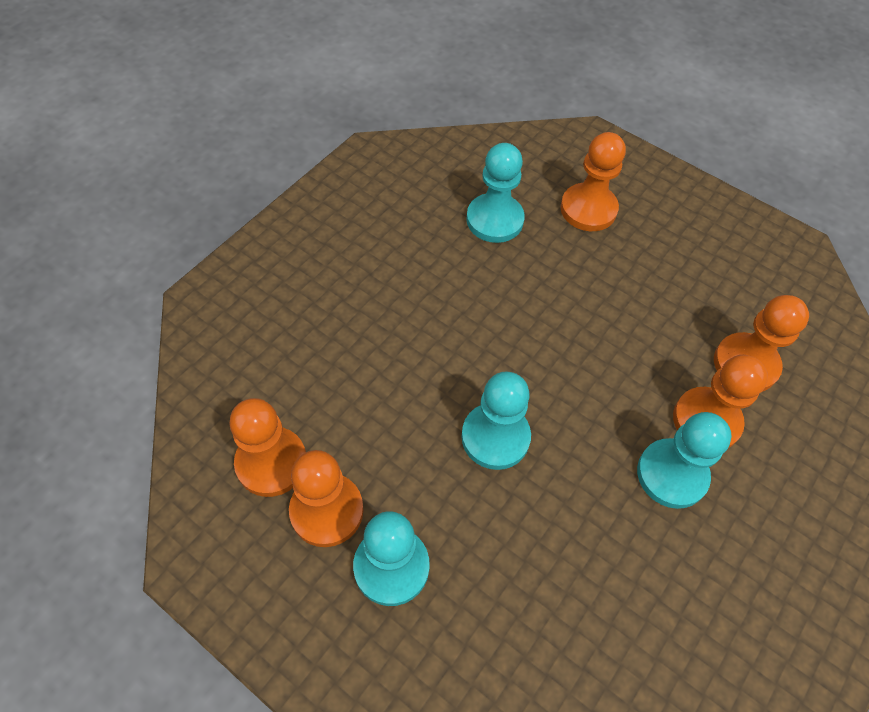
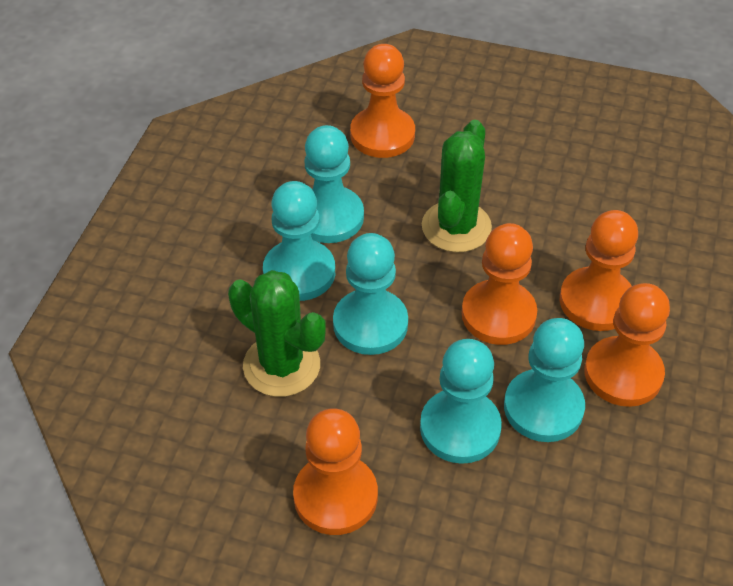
green cactus: 0 -> 2
turquoise pawn: 4 -> 5

